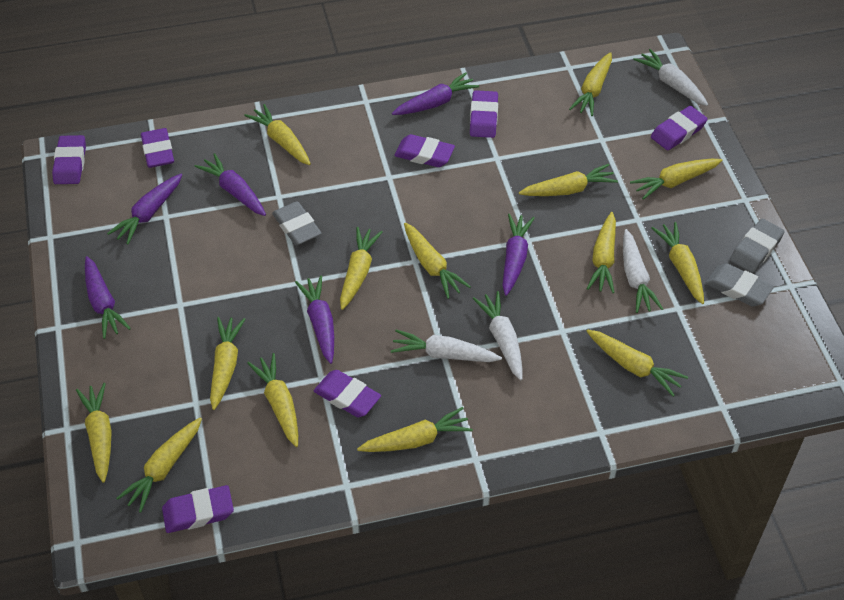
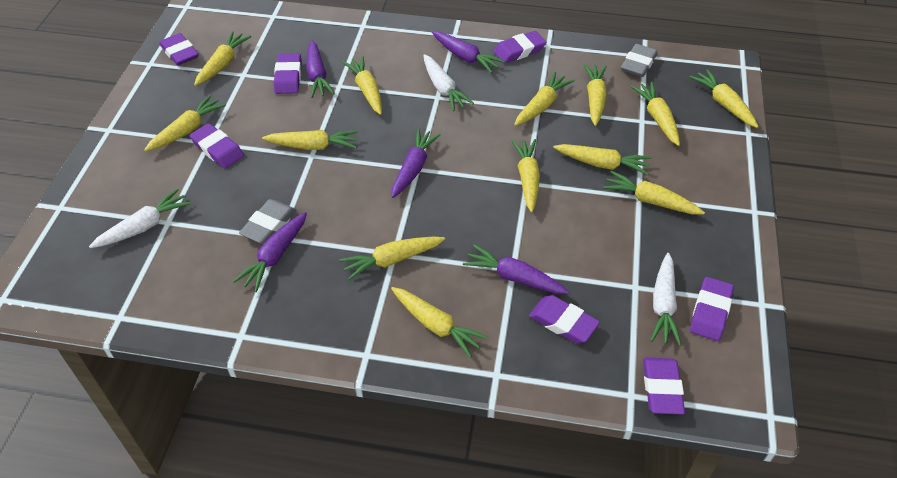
grey eraser: 3 -> 2
purple carrot: 6 -> 5
white carrot: 4 -> 3
yellow carrot: 14 -> 13

